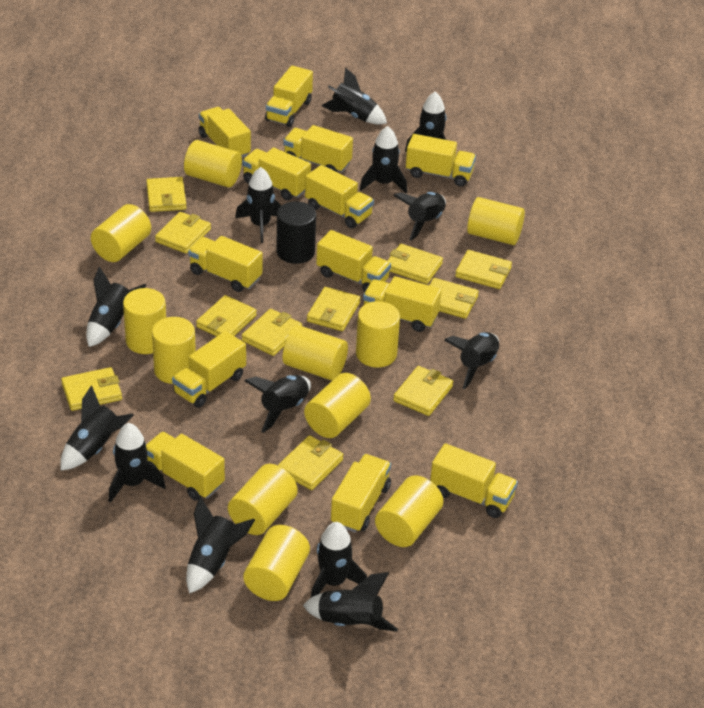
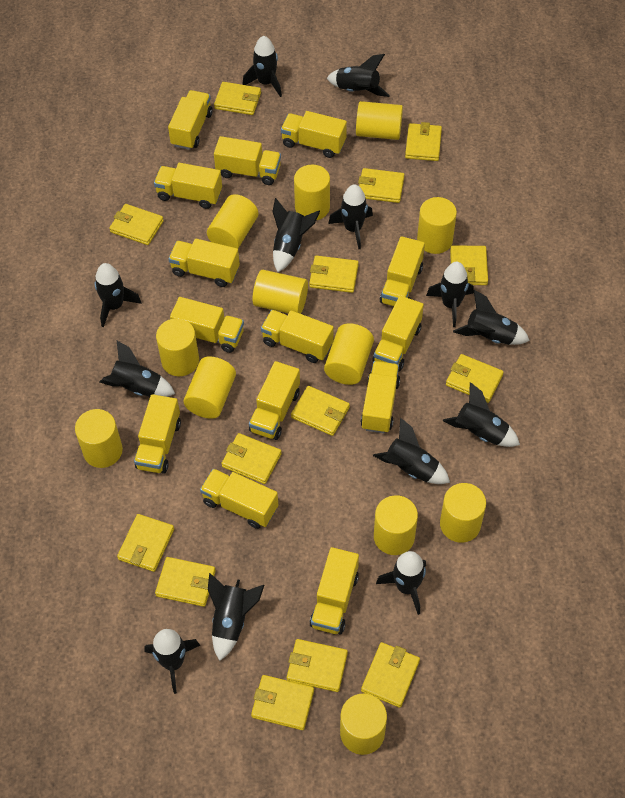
black cylinder: 1 -> 0
yellow cylinder: 11 -> 12
yellow truck: 13 -> 14
yellow wallet: 11 -> 14

